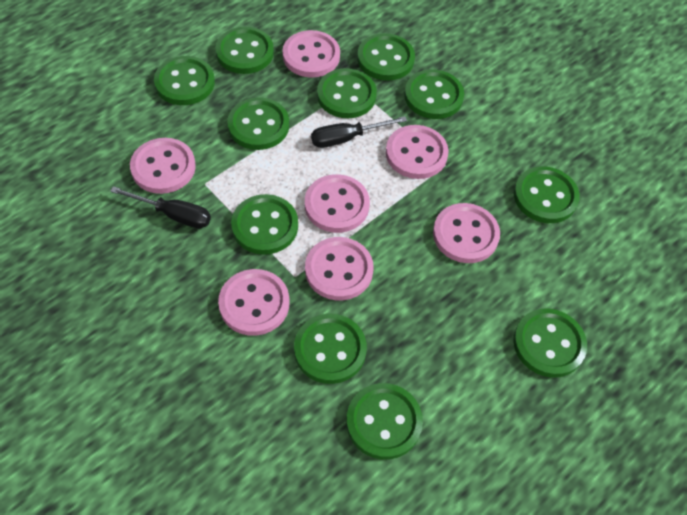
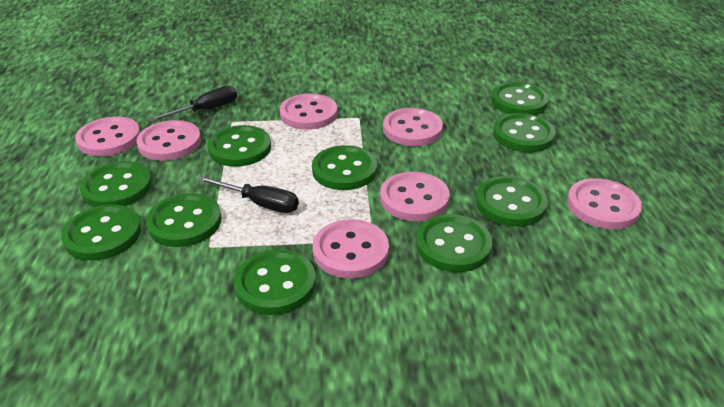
green button: 11 -> 10

